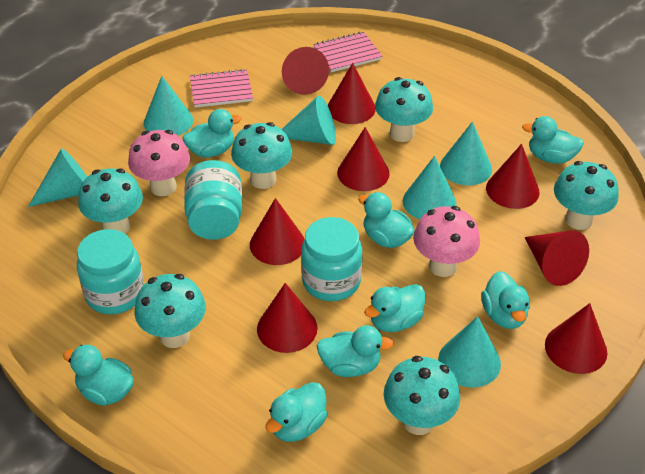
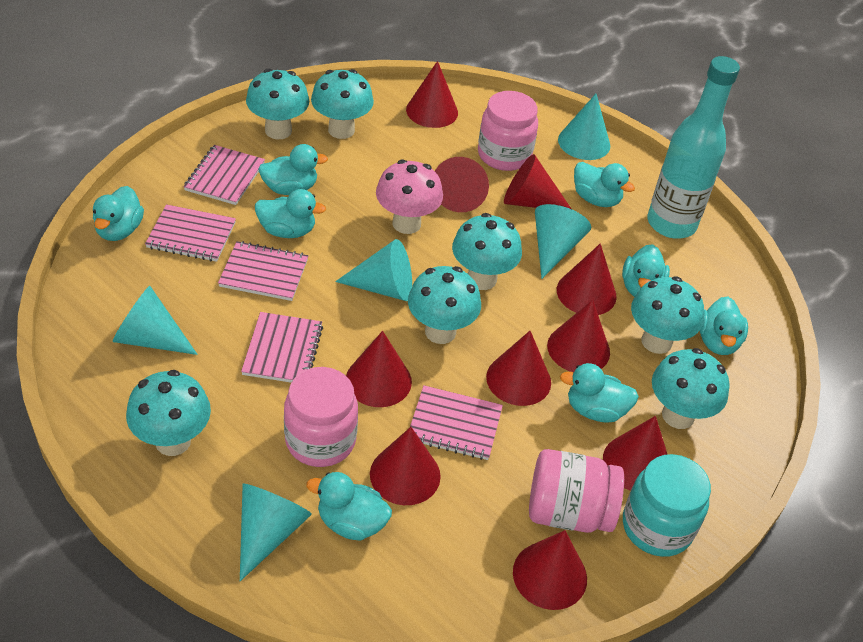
pink jar: 0 -> 3
pink mushroom: 2 -> 1
pink notebook: 2 -> 5
red cone: 8 -> 10
turquoise bottle: 0 -> 1
turquoise cone: 6 -> 5
turquoise jar: 3 -> 1
turquoise mushroom: 6 -> 7

